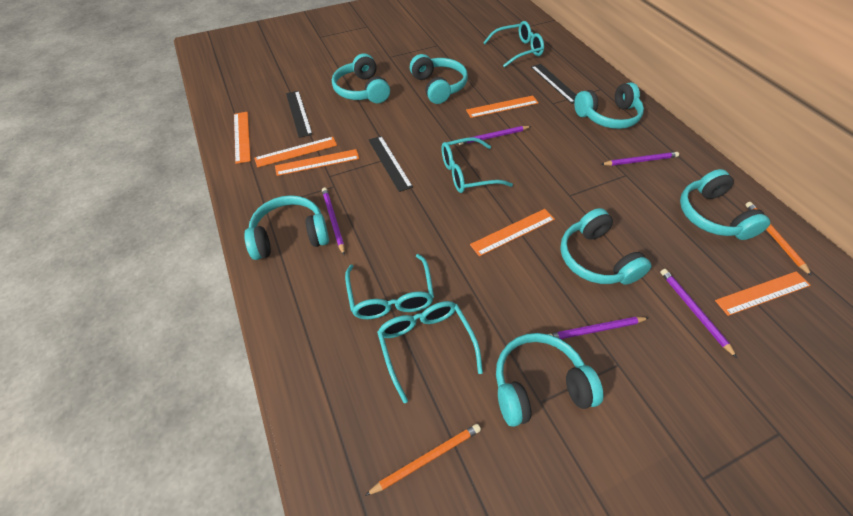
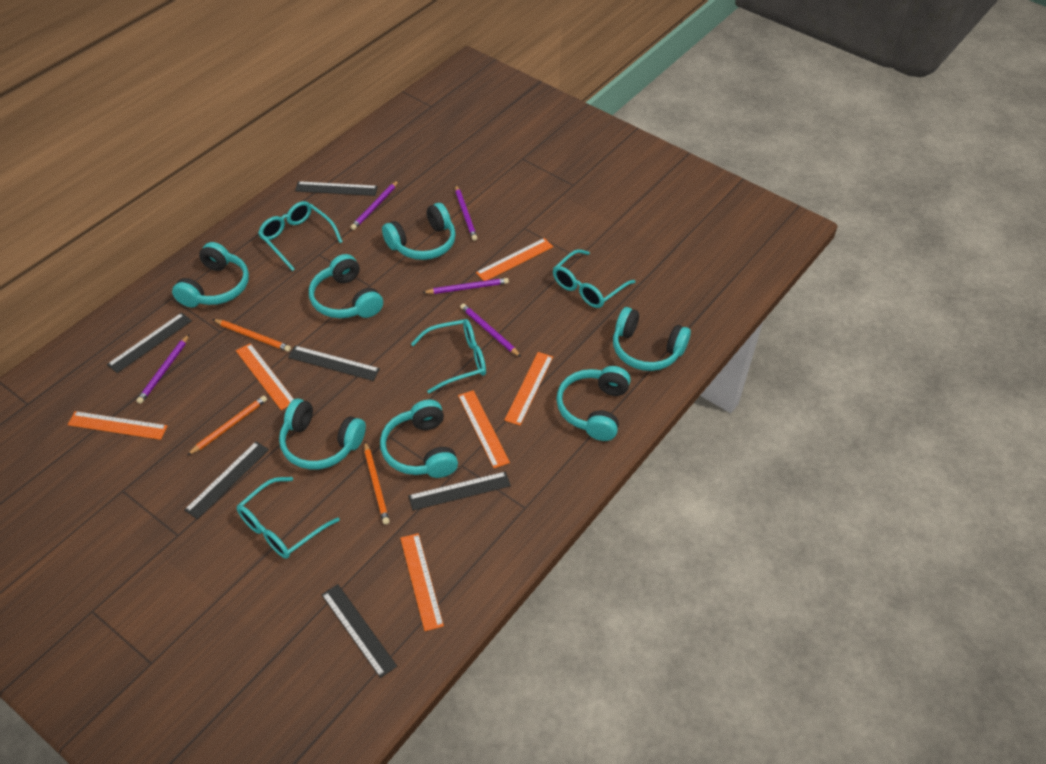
black ruler: 3 -> 6
orange pencil: 2 -> 3

